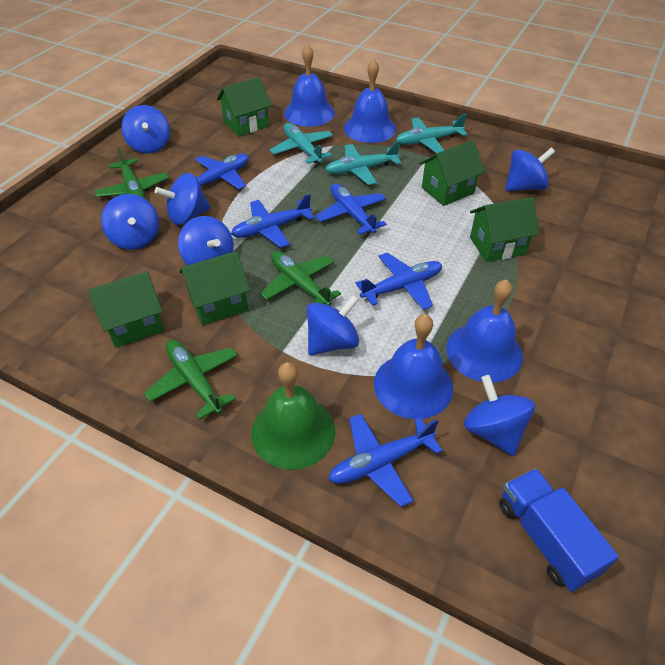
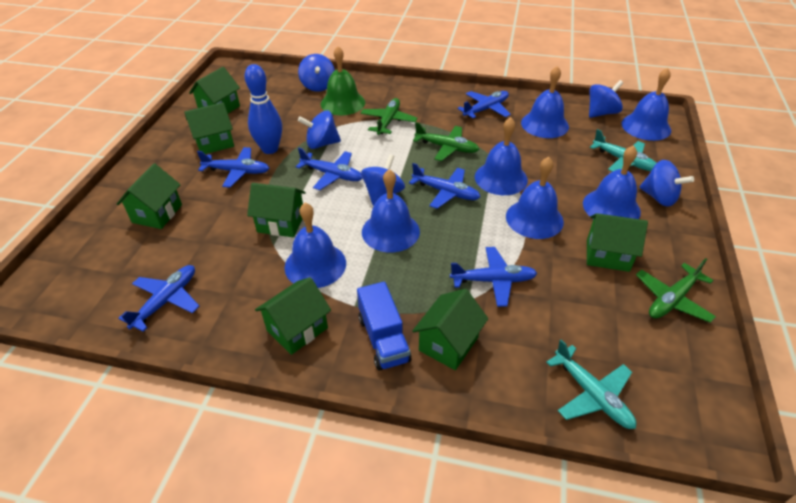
blue bell: 4 -> 7
blue bowling pin: 0 -> 1
blue plane: 5 -> 6
blue spinning top: 7 -> 5
green house: 5 -> 7
turquoise plane: 3 -> 2

